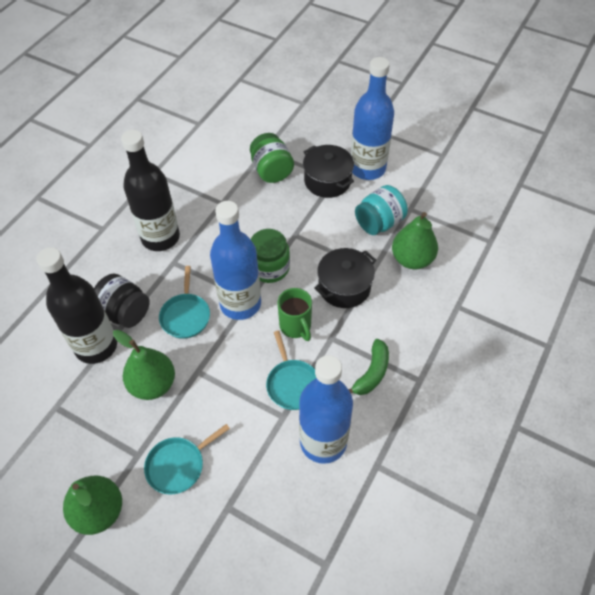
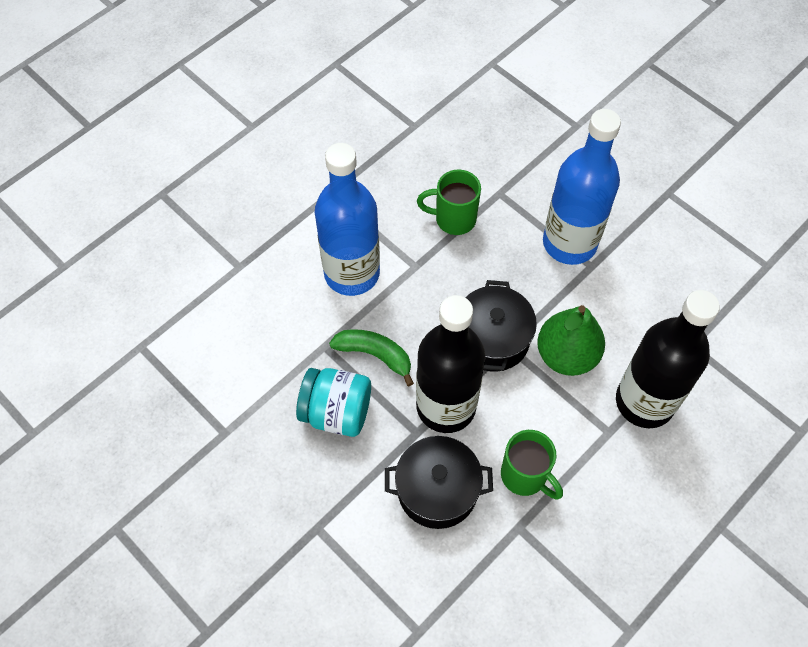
black jar: 1 -> 0
blue bottle: 3 -> 2
green jar: 2 -> 0
green mug: 1 -> 2
green pear: 3 -> 1
turquoise pan: 3 -> 0

